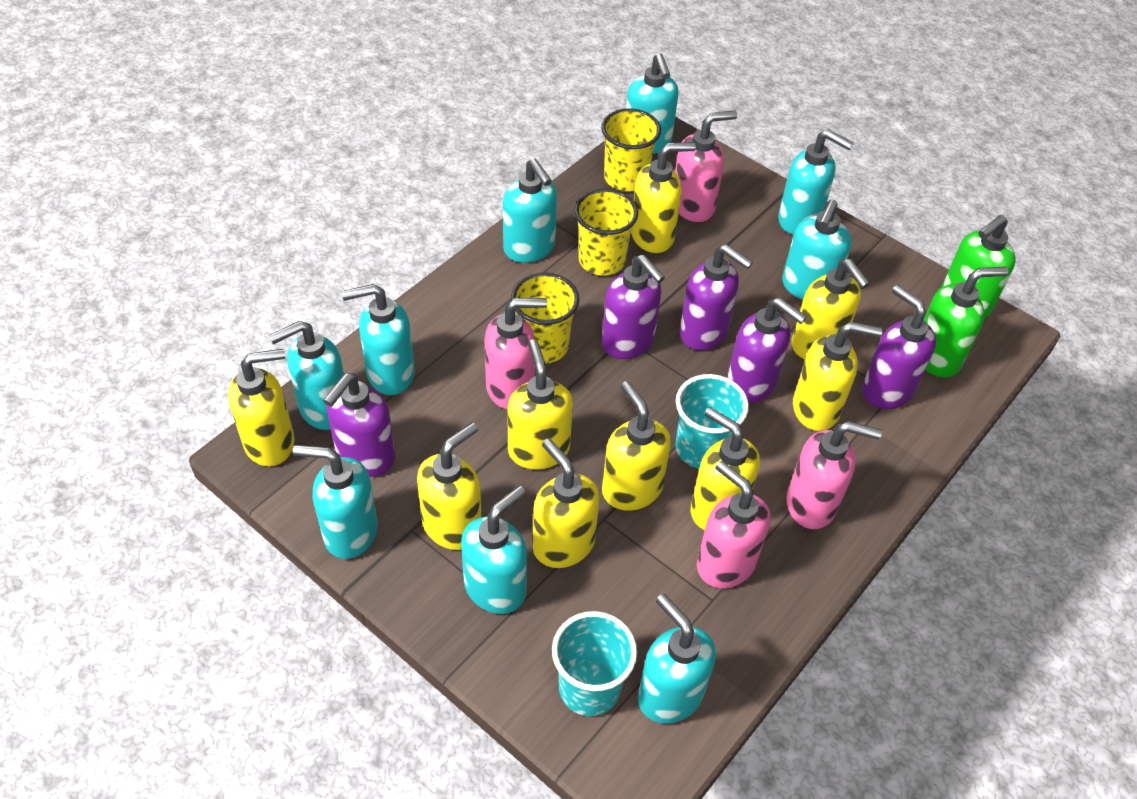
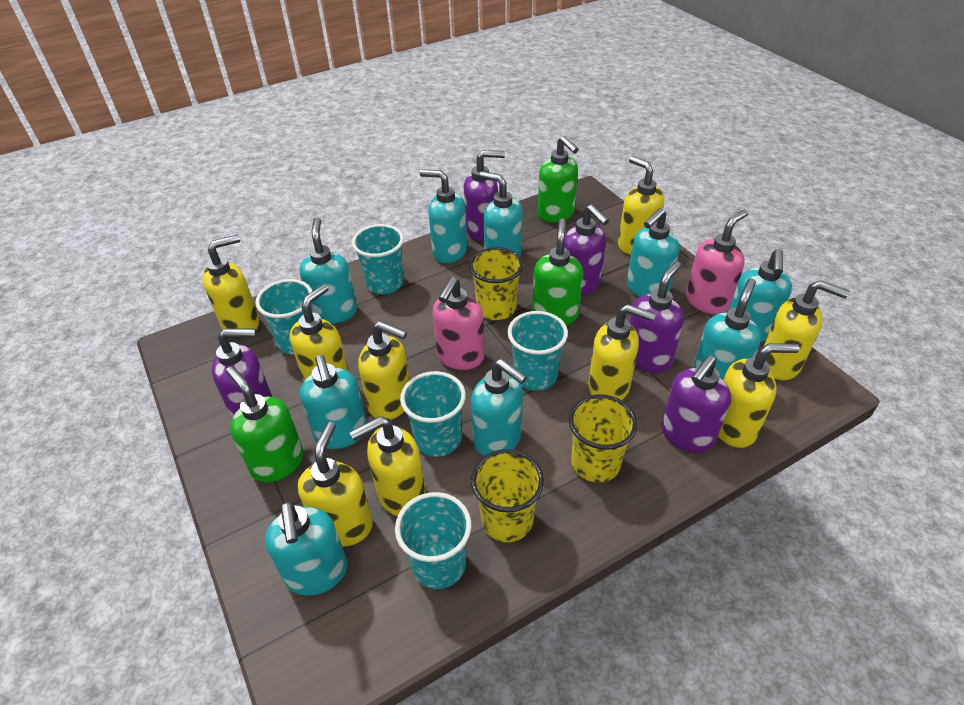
green soap dispenser: 2 -> 3
pink soap dispenser: 4 -> 2
turquoise cup: 2 -> 5

